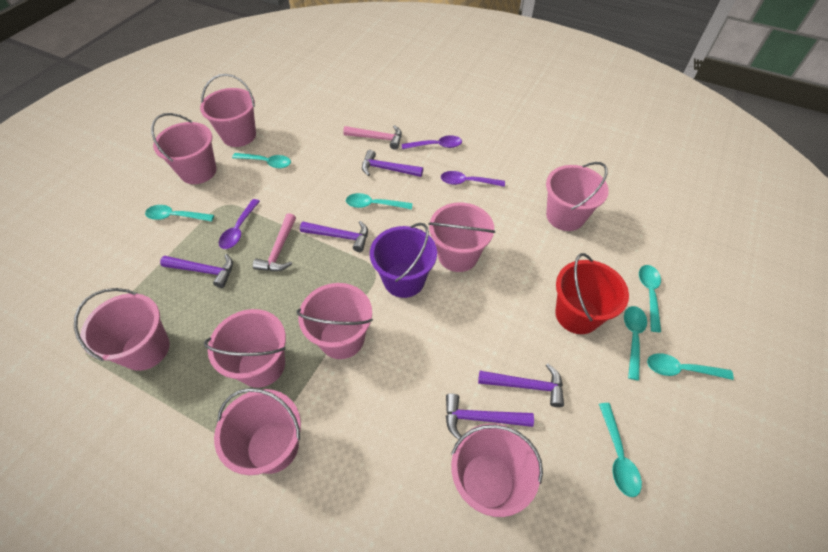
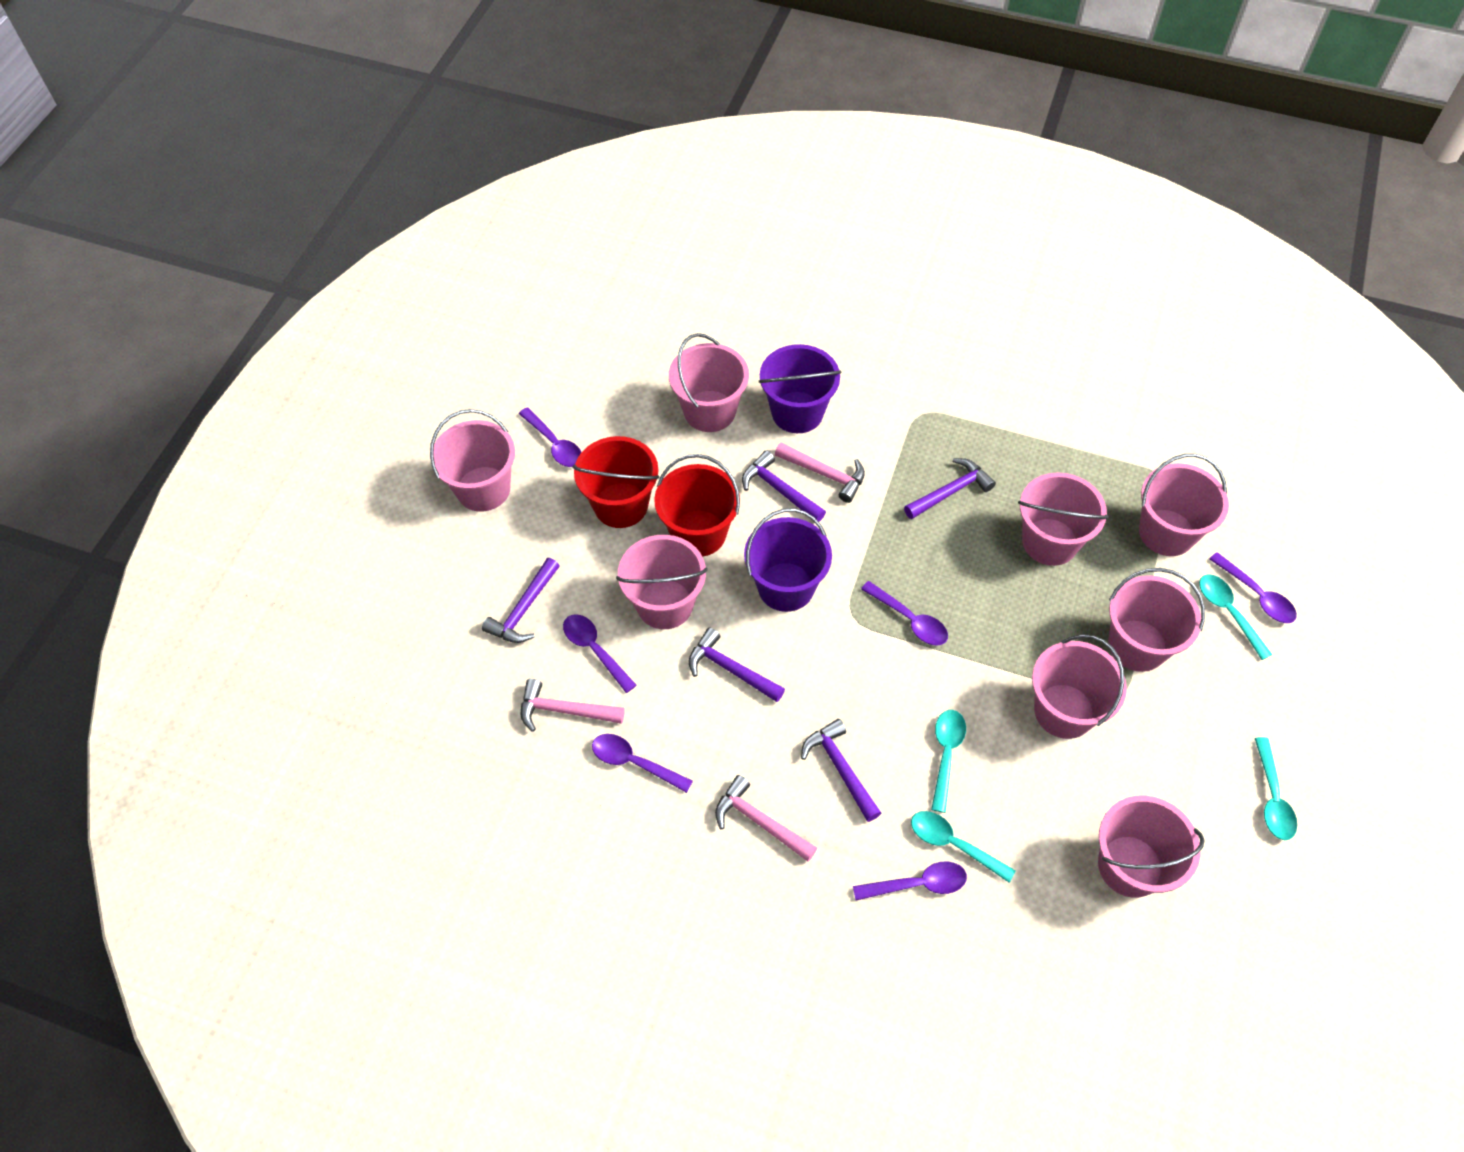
pink bucket: 9 -> 8
pink hammer: 2 -> 3
purple bucket: 1 -> 2
purple spoon: 3 -> 6
red bucket: 1 -> 2
turquoise spoon: 7 -> 4

